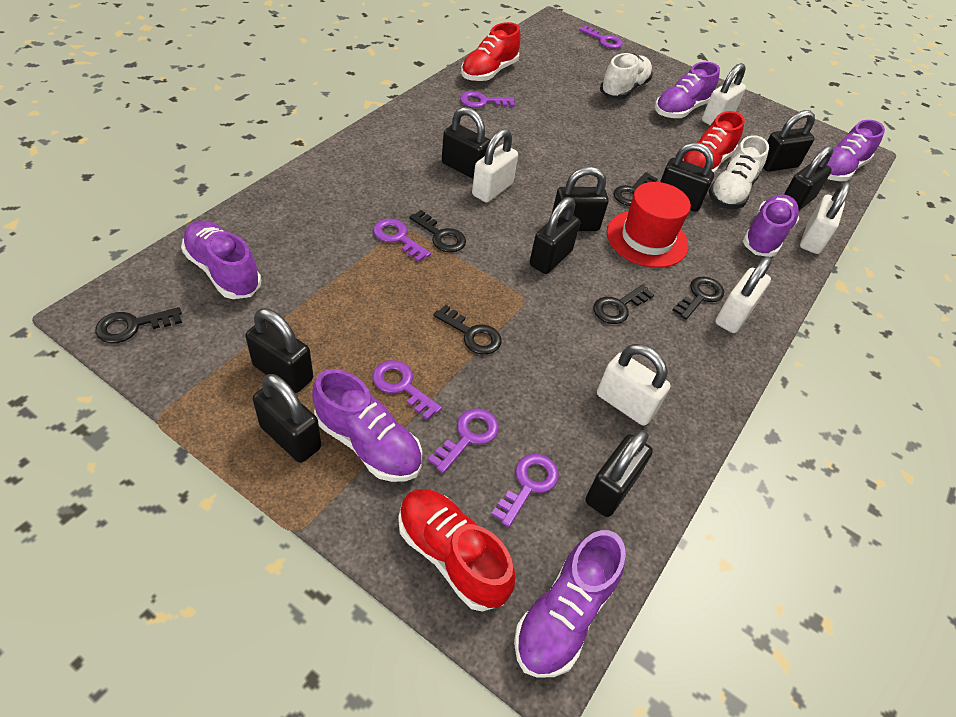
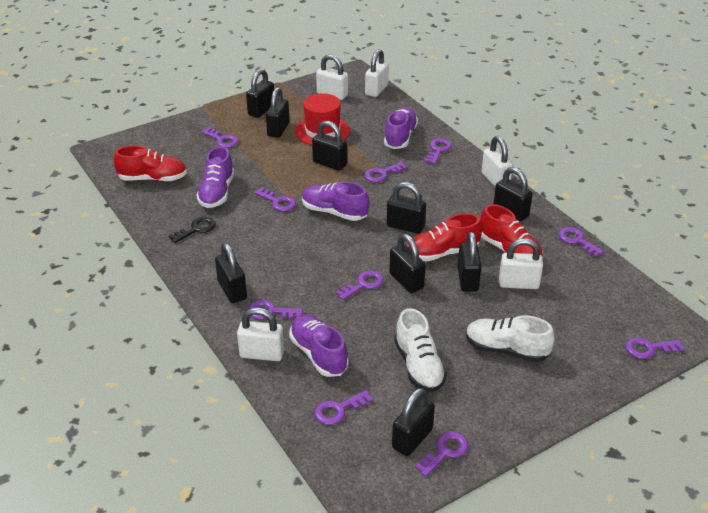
black key: 6 -> 1
purple key: 6 -> 10
purple shoe: 6 -> 4

